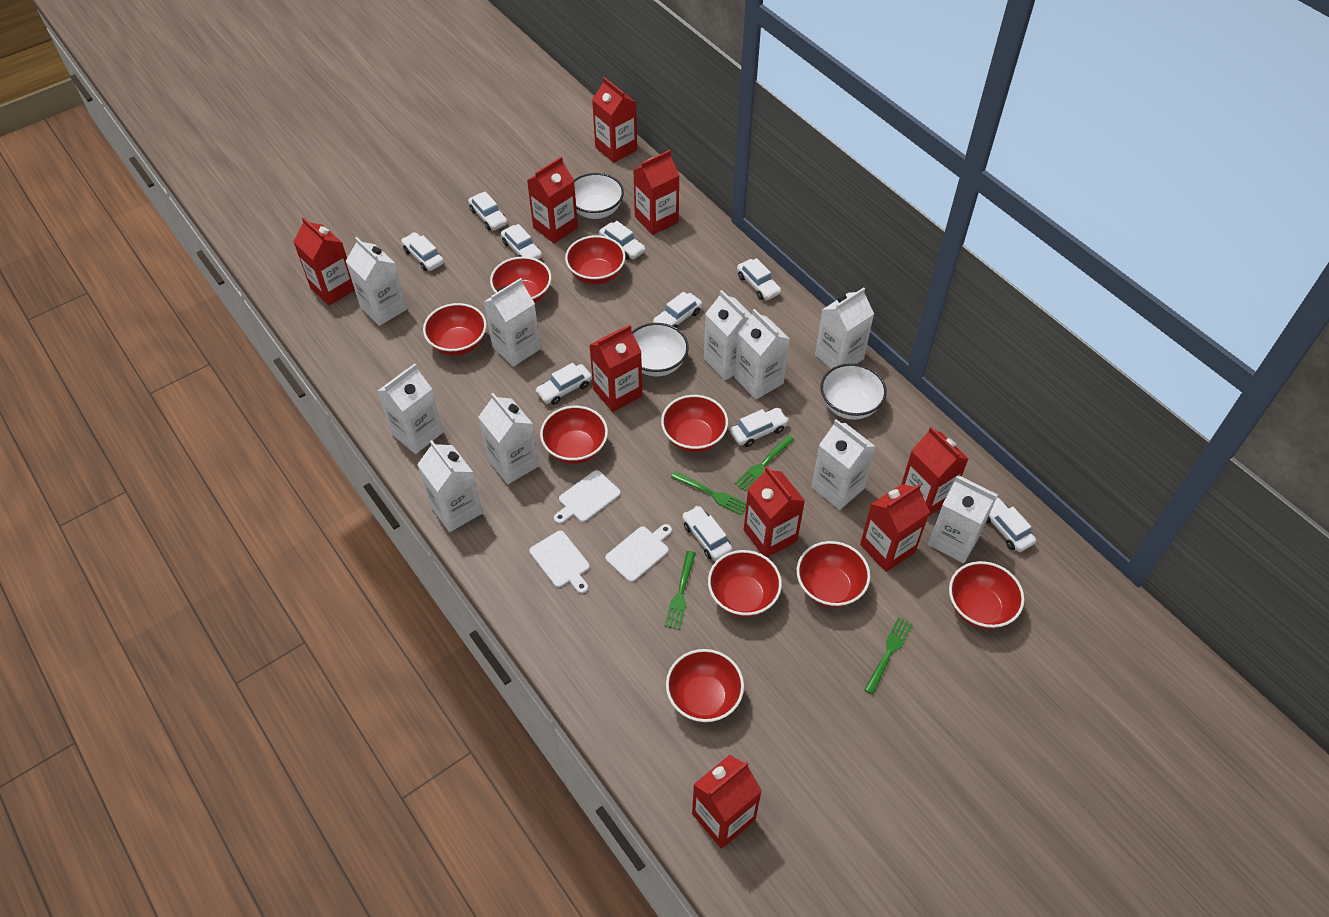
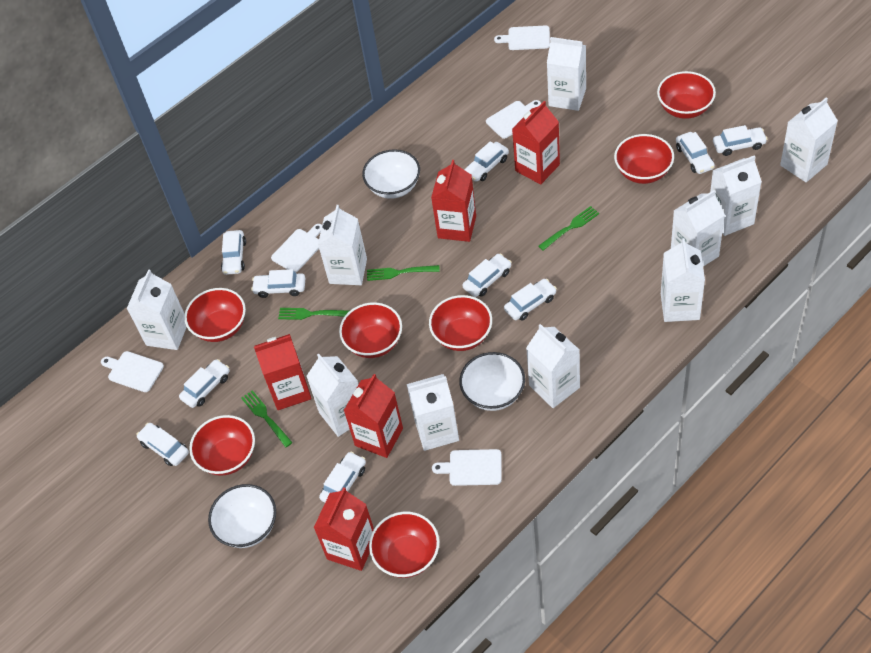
red bowl: 9 -> 7
red carton: 9 -> 5
white cutting board: 3 -> 5

